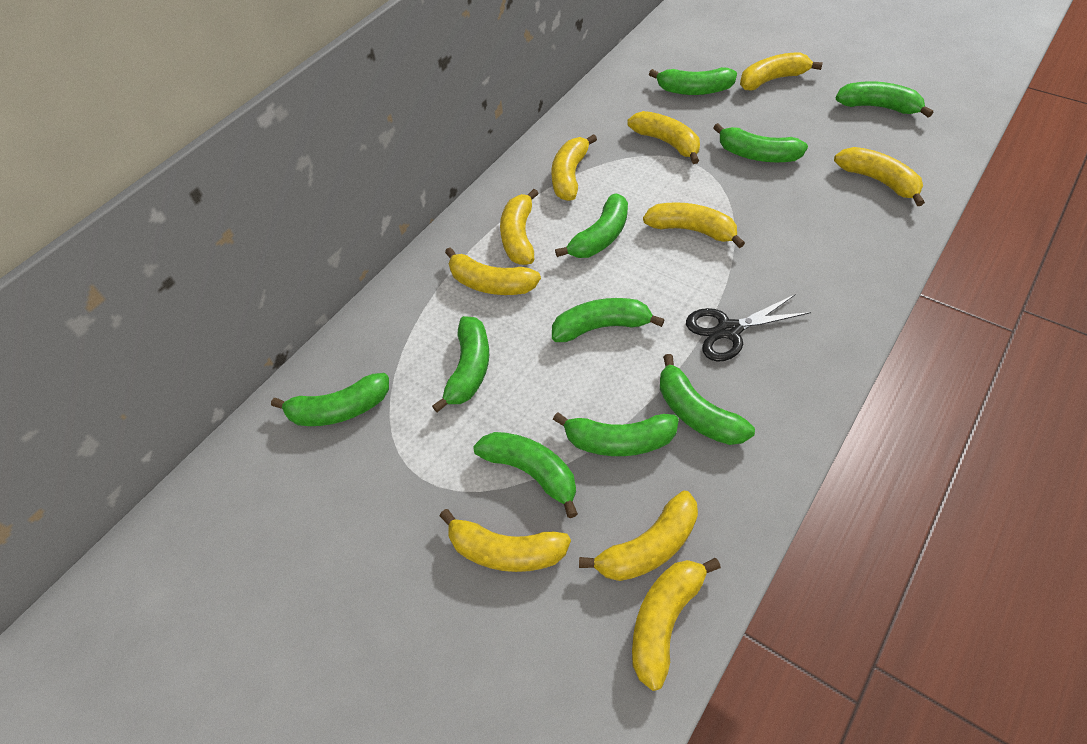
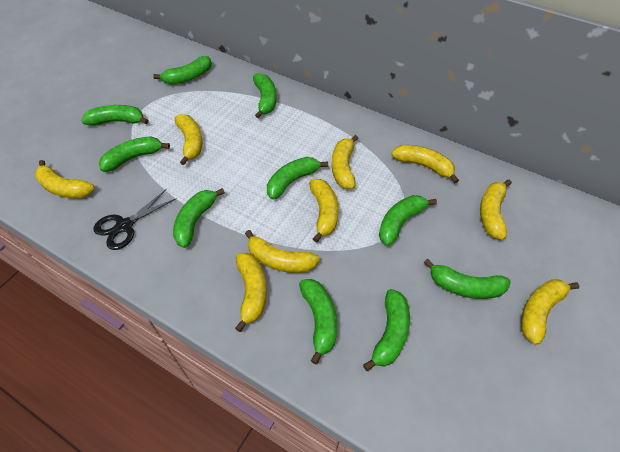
yellow banana: 10 -> 9

